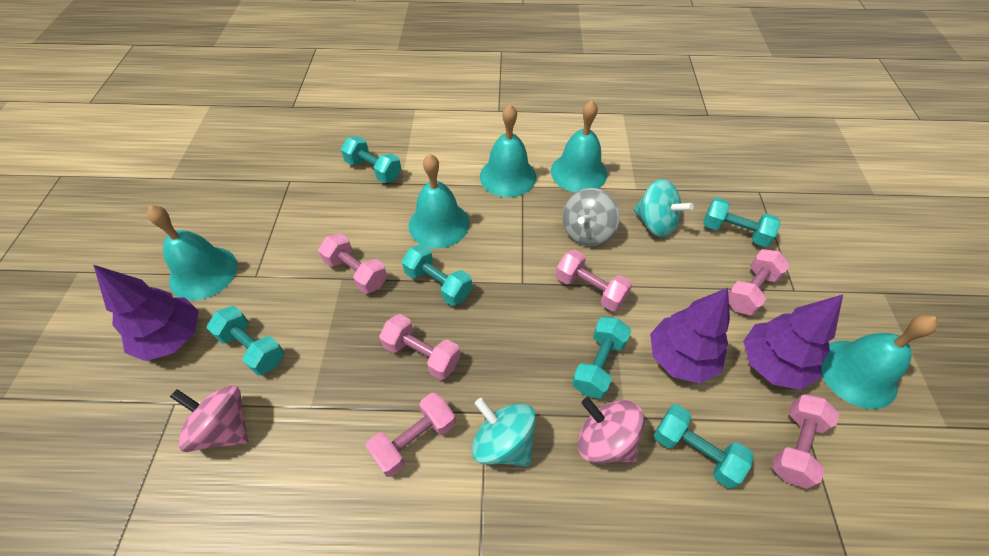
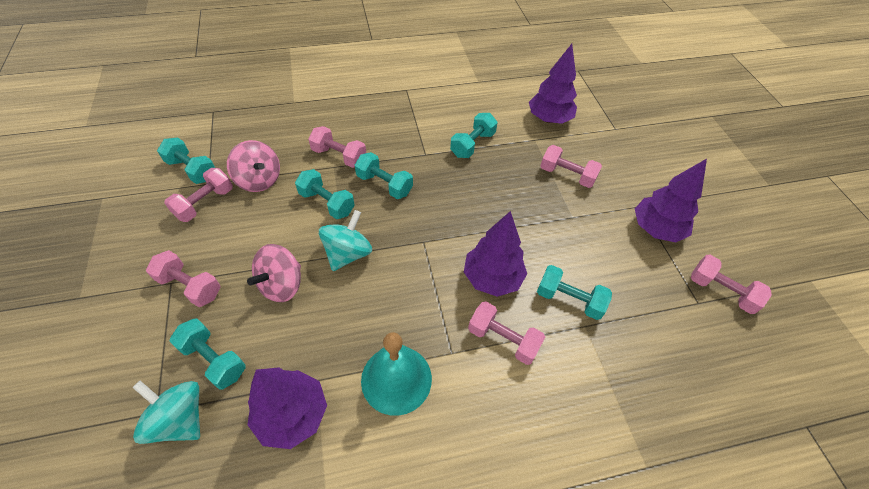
grey spinning top: 1 -> 0
purple tree: 3 -> 4
turquoise bell: 5 -> 1

